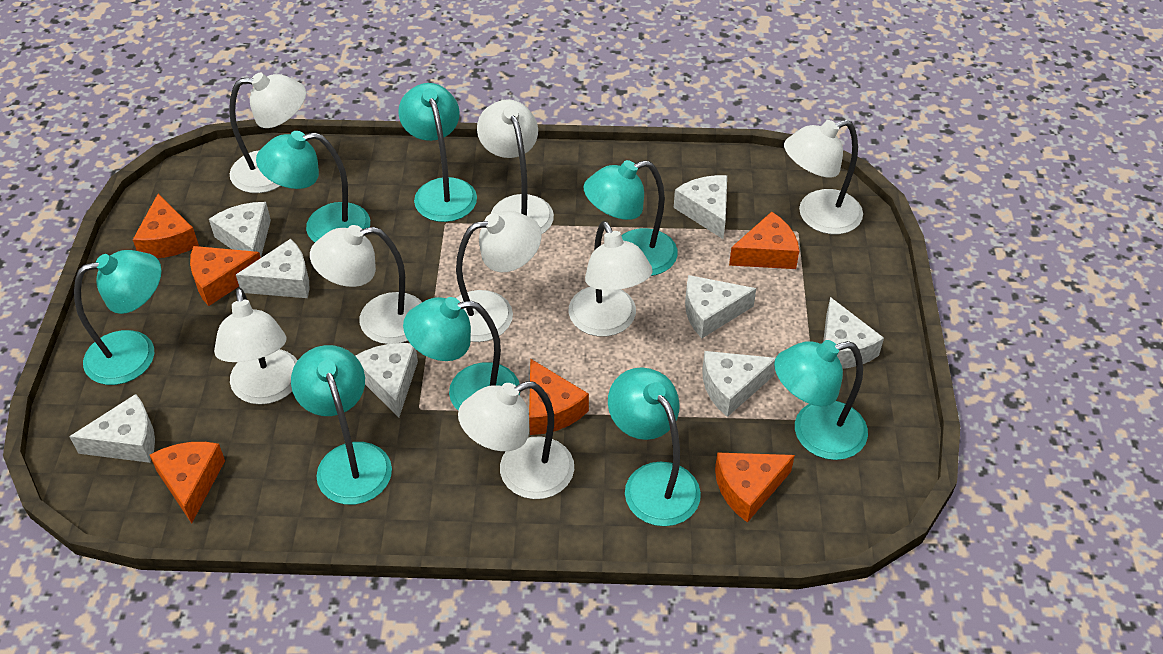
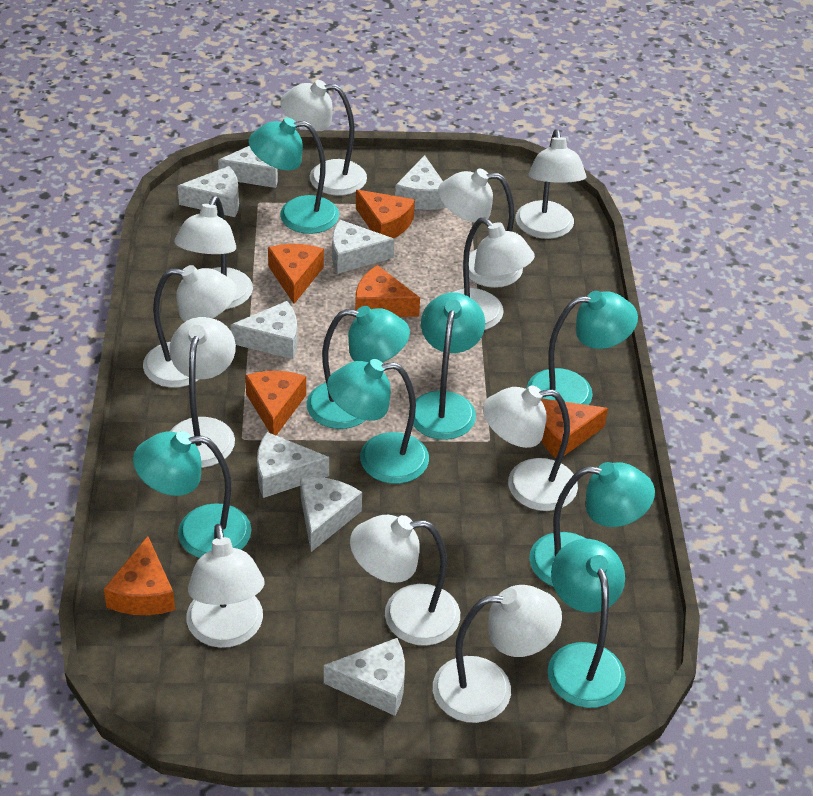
white lamp: 8 -> 11

